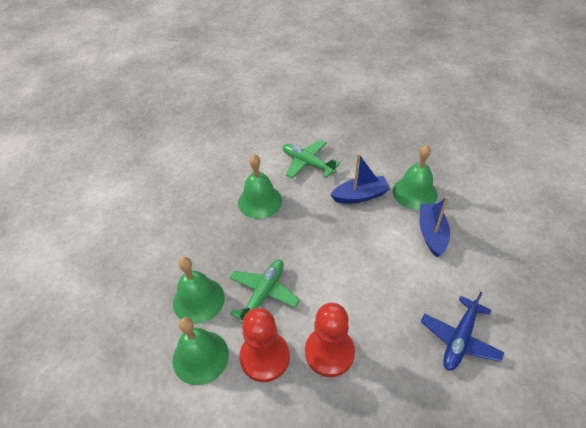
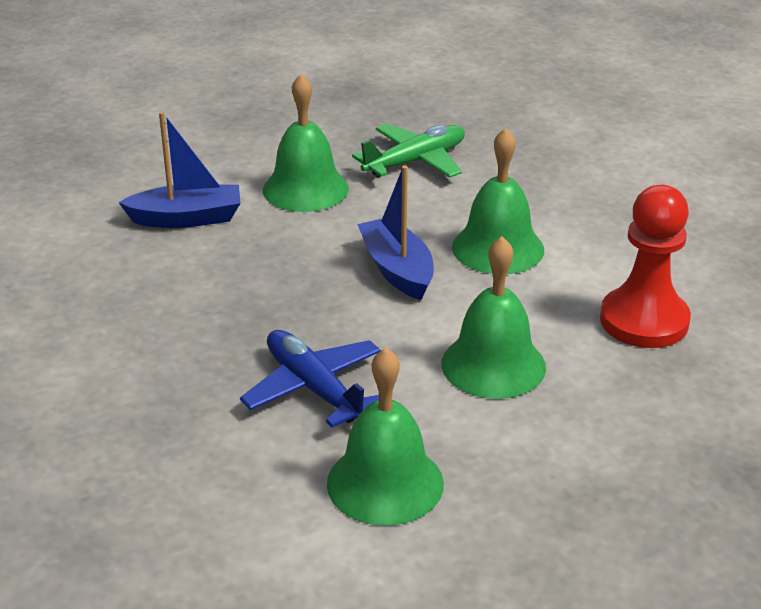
green plane: 2 -> 1
red pawn: 2 -> 1

